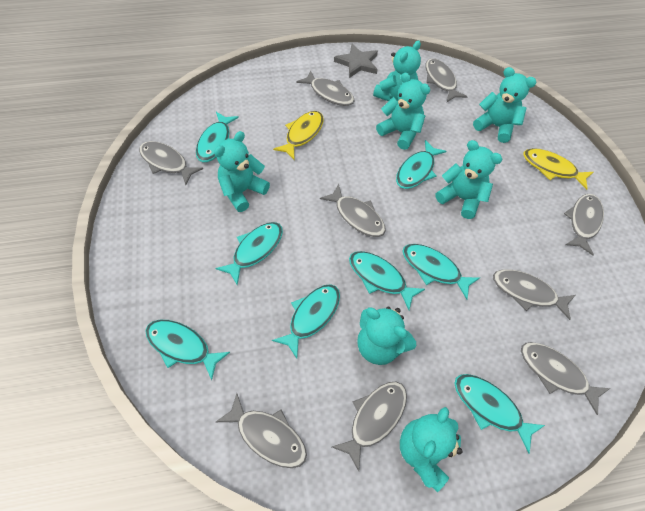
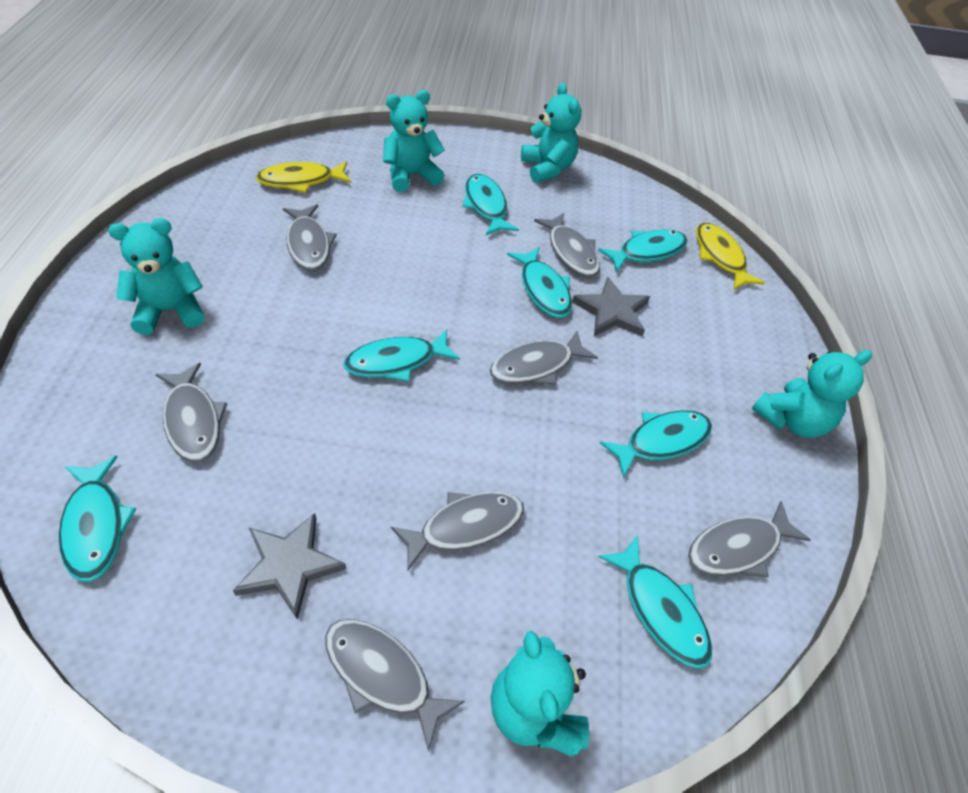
grey fish: 9 -> 7
grey star: 1 -> 2
turquoise fish: 8 -> 7
turquoise teddy bear: 7 -> 5

